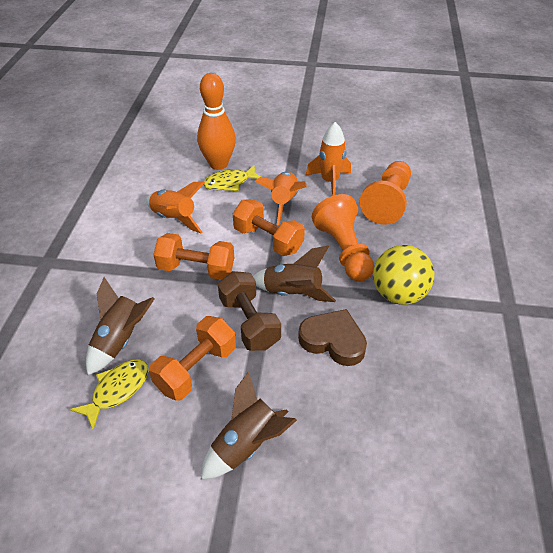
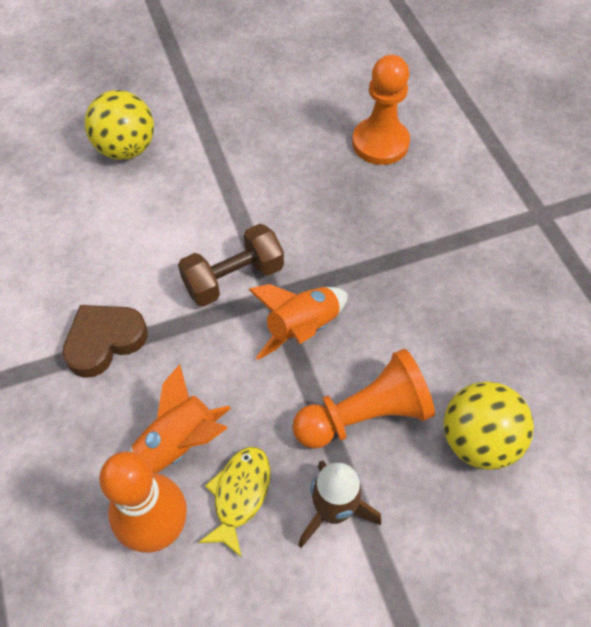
brown rocket: 3 -> 1
orange dumbbell: 3 -> 0
orange rocket: 3 -> 2
yellow ball: 1 -> 2
yellow fish: 2 -> 1

